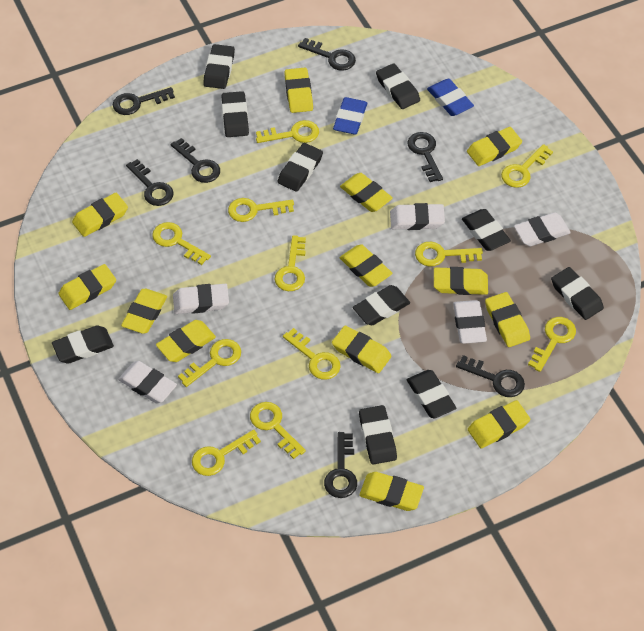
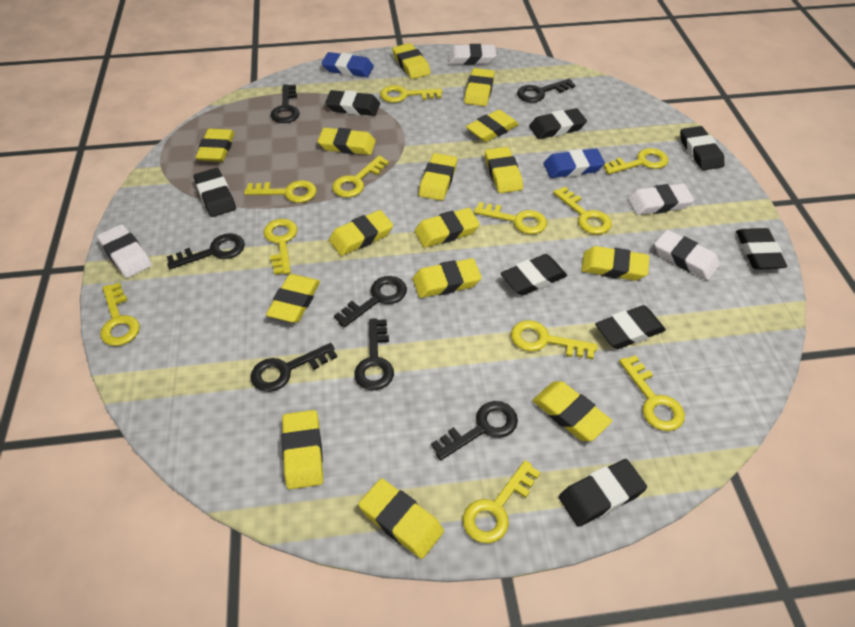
black eraser: 10 -> 8
white eraser: 5 -> 4
yellow eraser: 13 -> 15

